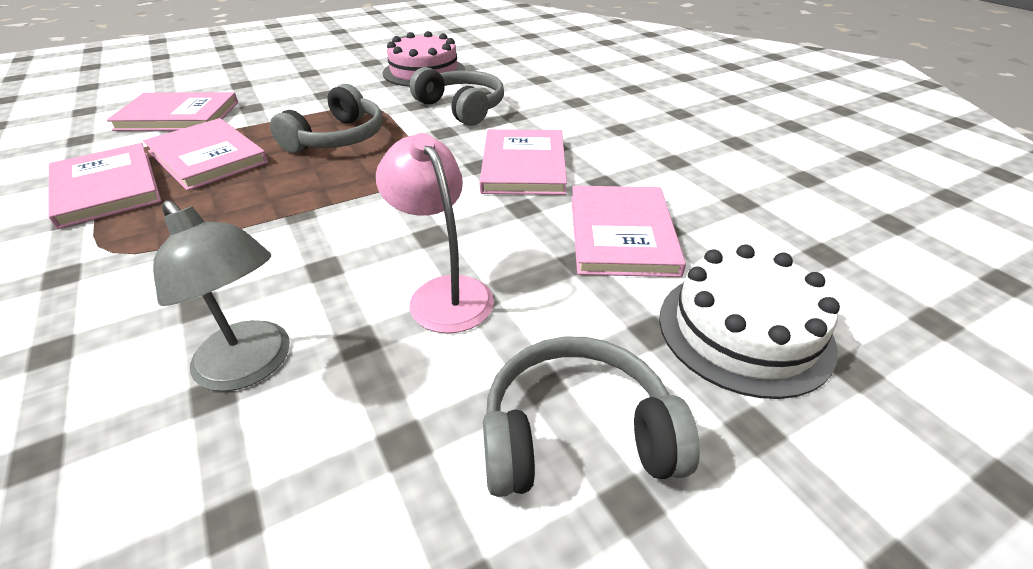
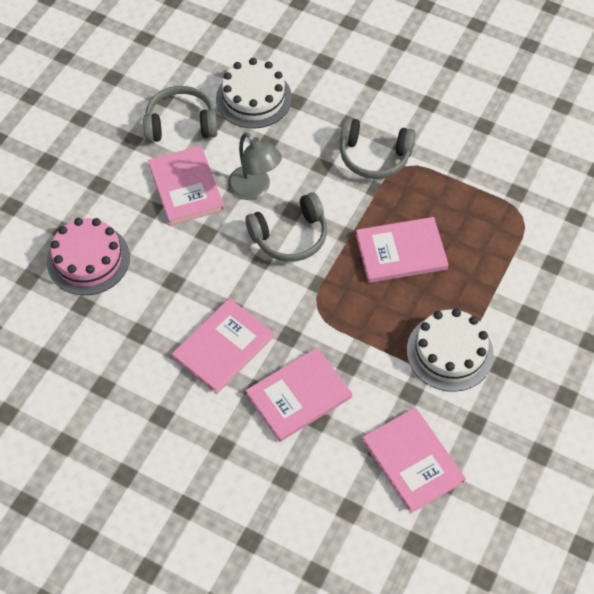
pink lamp: 1 -> 0
white cake: 1 -> 2

